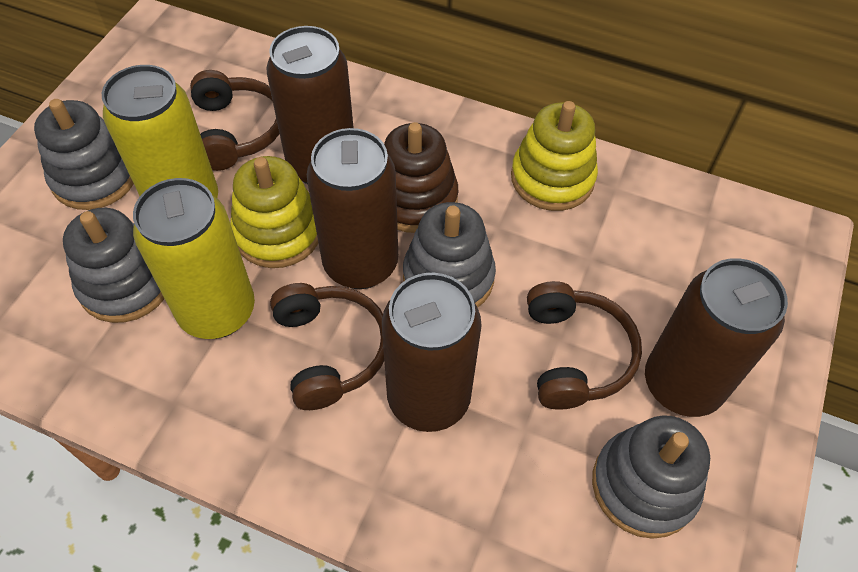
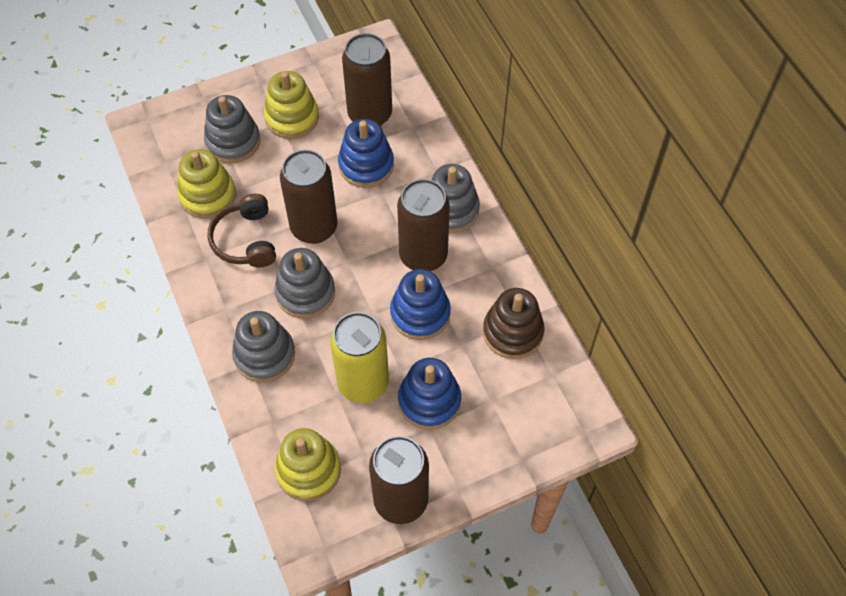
blue stacking toy: 0 -> 3
brown headphones: 3 -> 1
yellow can: 2 -> 1
yellow stacking toy: 2 -> 3

